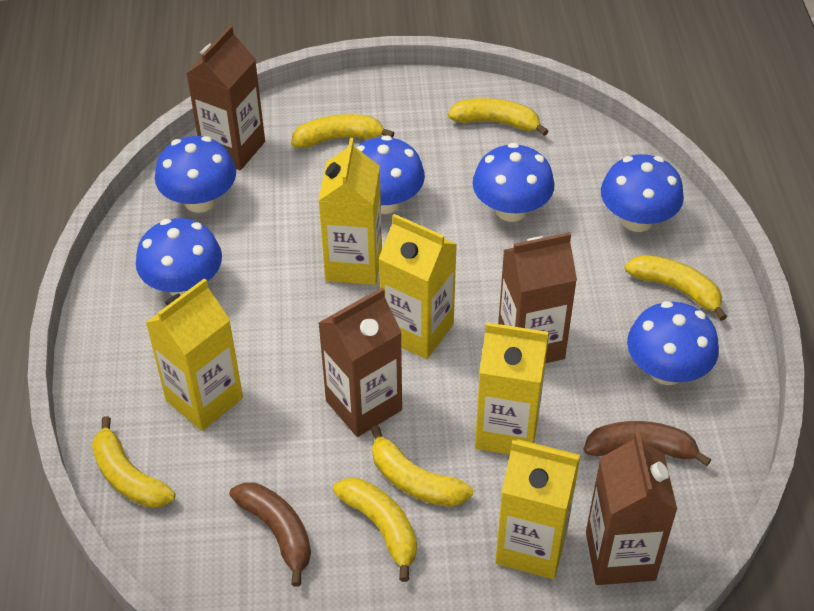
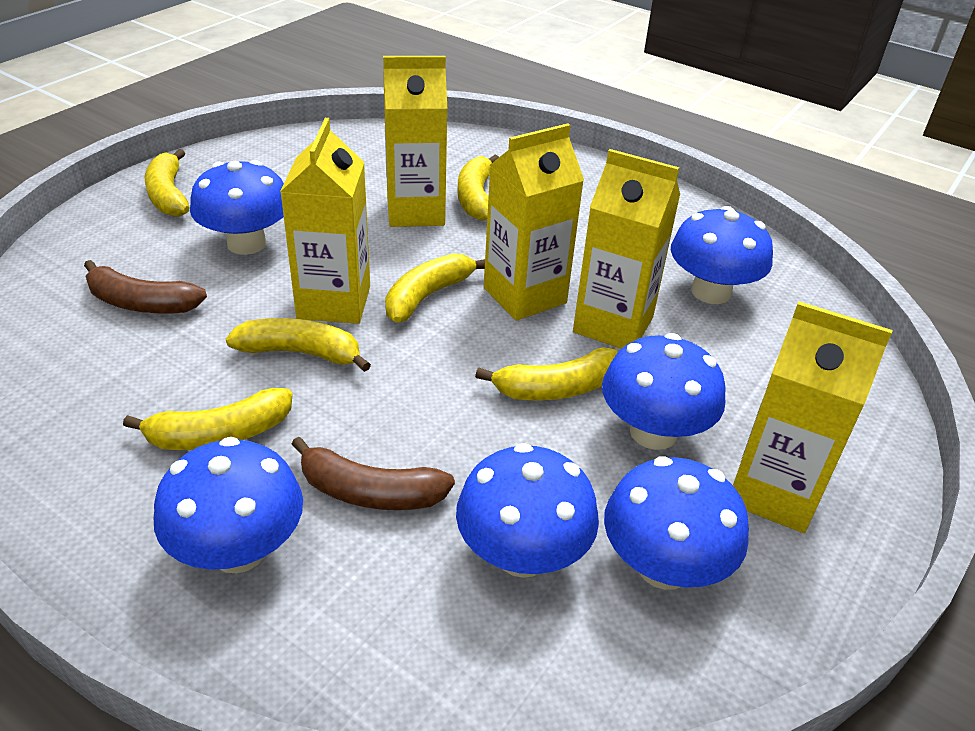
brown carton: 4 -> 0

